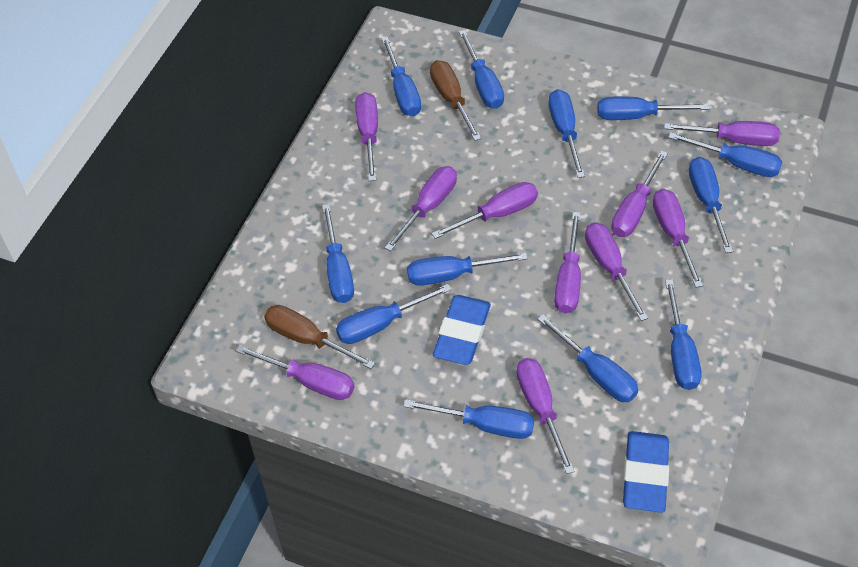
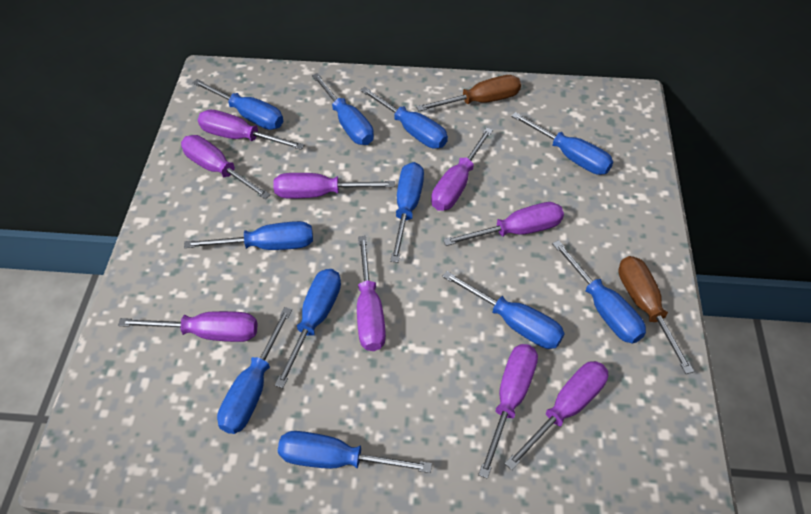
blue eraser: 2 -> 0
blue screwdriver: 12 -> 11
purple screwdriver: 10 -> 9

